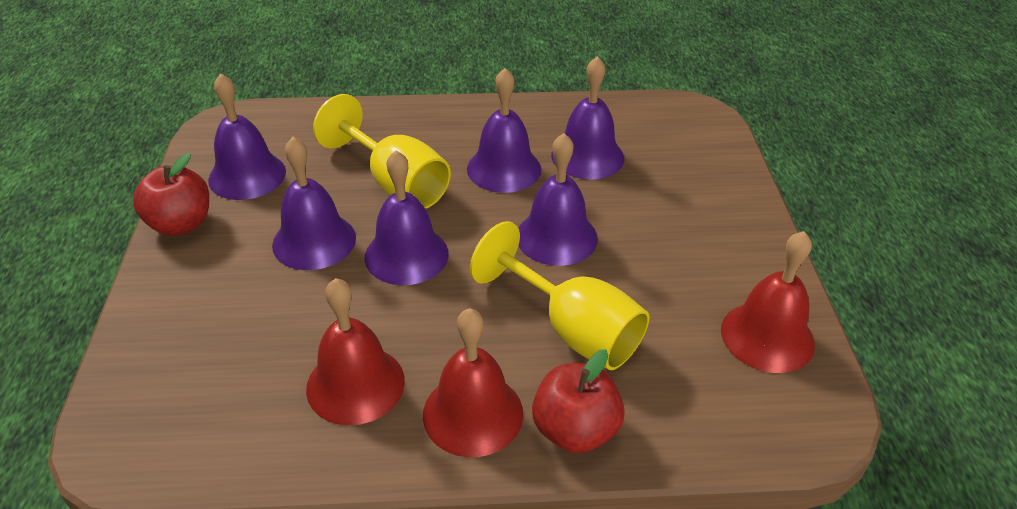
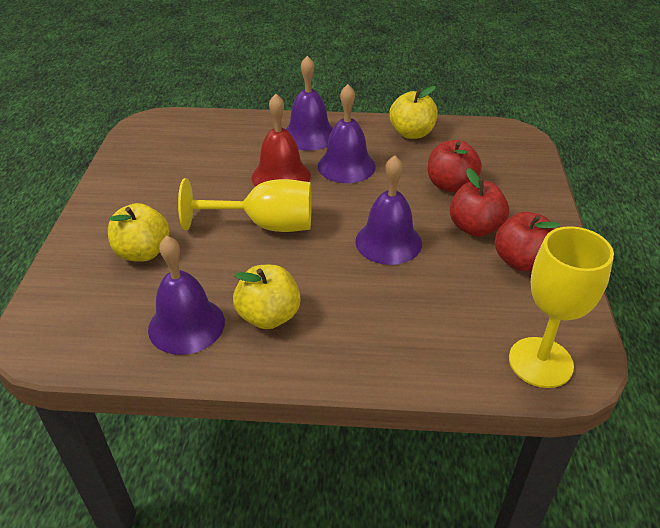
purple bell: 6 -> 4
red apple: 2 -> 3
red bell: 3 -> 1
yellow apple: 0 -> 3

